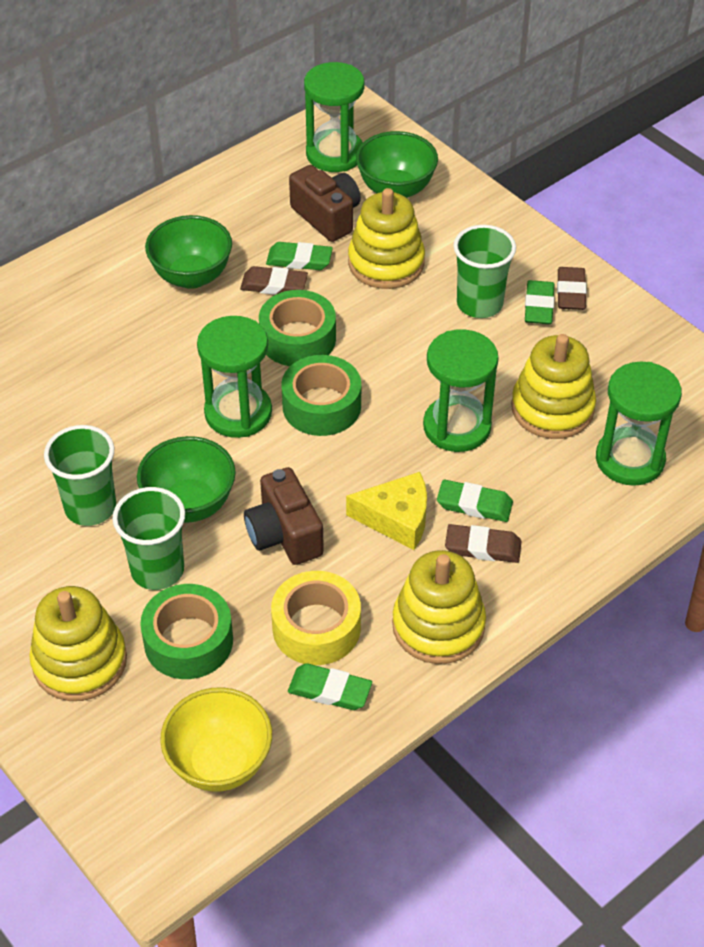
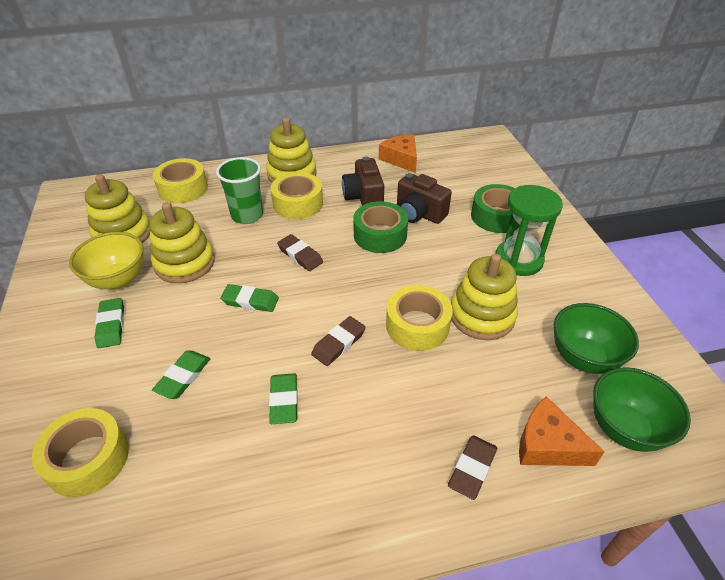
green bowl: 3 -> 2
green cup: 3 -> 1
green hourglass: 4 -> 1
green tape: 3 -> 2
orange cheese: 0 -> 2
yellow cheese: 1 -> 0
yellow tape: 1 -> 4

